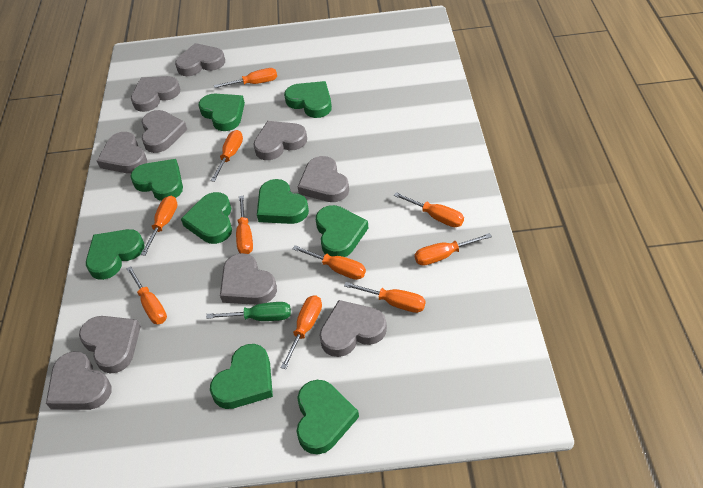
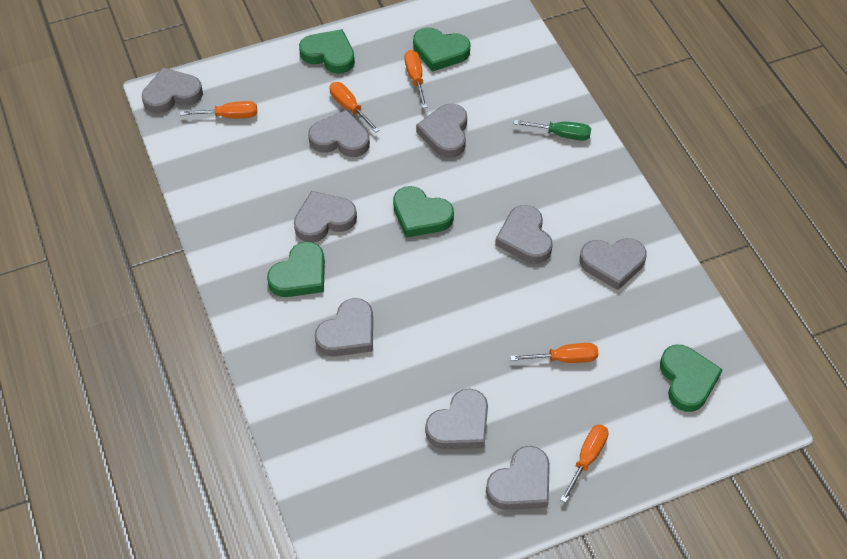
green heart: 9 -> 5
grey heart: 10 -> 9
orange screwdriver: 10 -> 5

